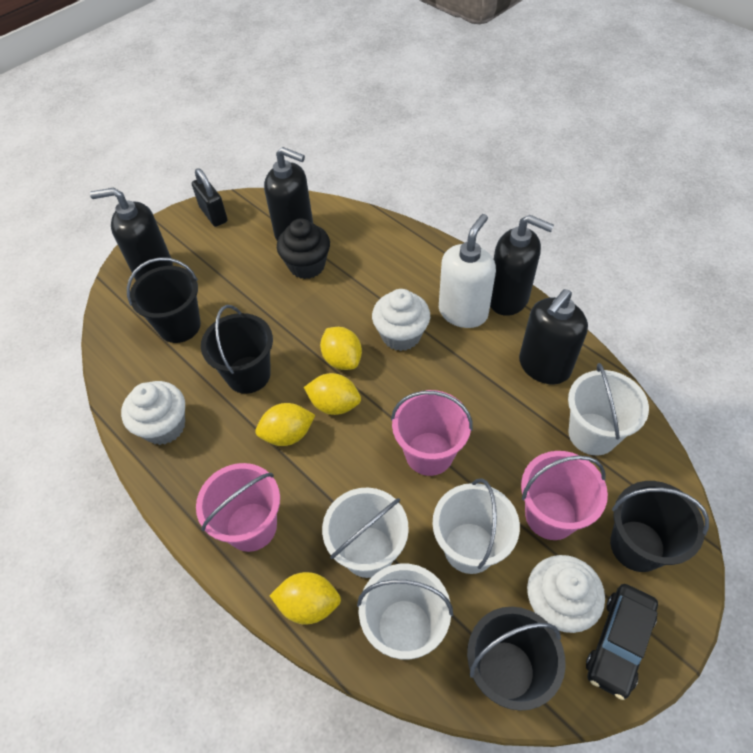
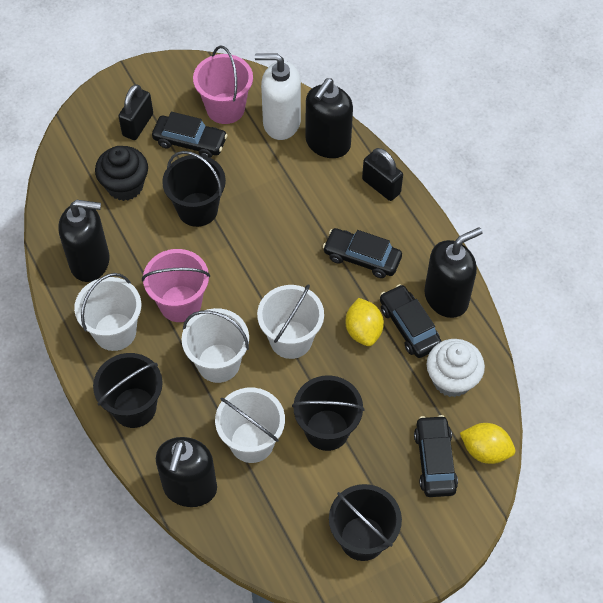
black car: 1 -> 4
black padlock: 1 -> 2
pink bucket: 3 -> 2
white cupcake: 3 -> 1
yellow lemon: 4 -> 2

